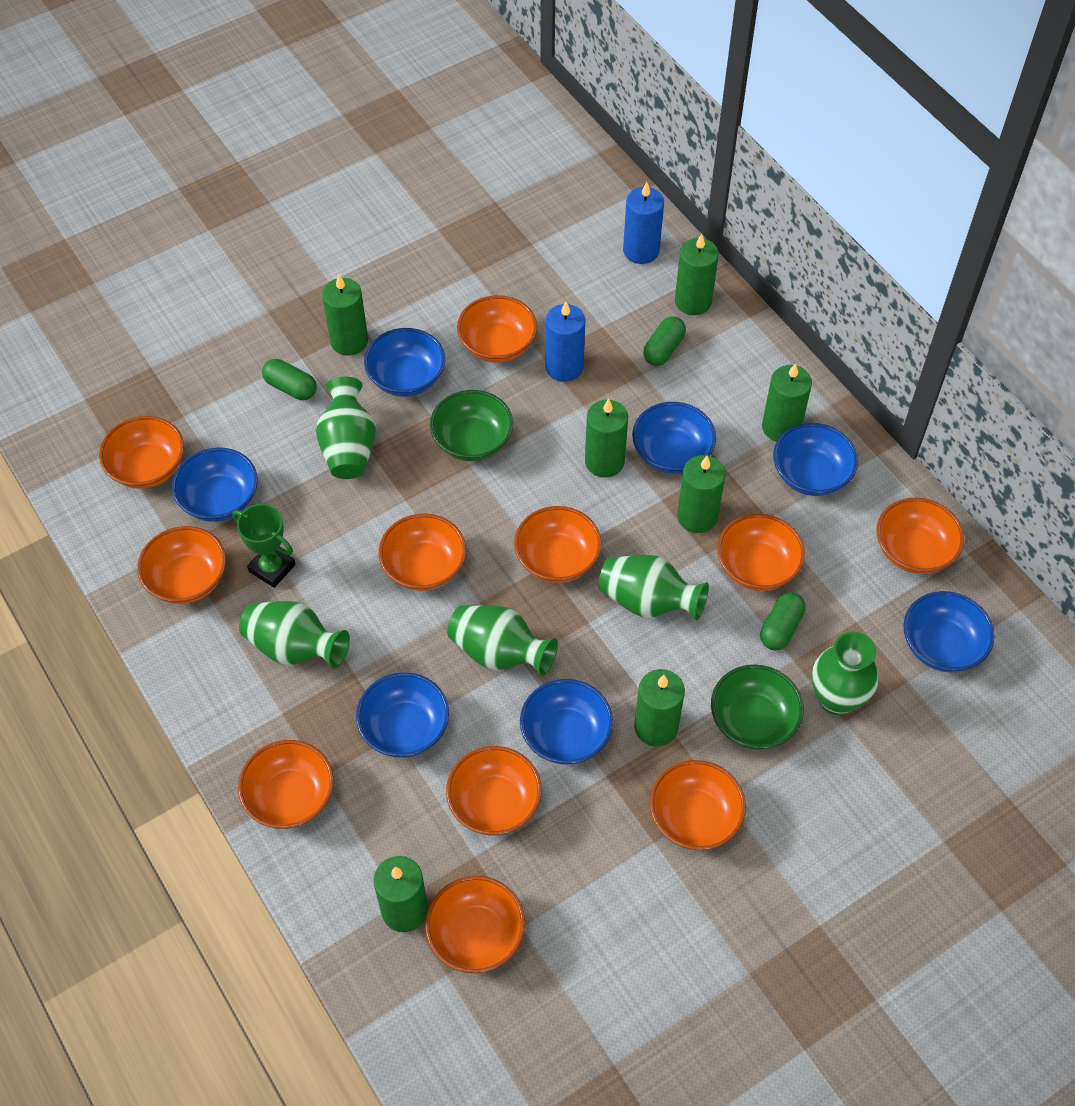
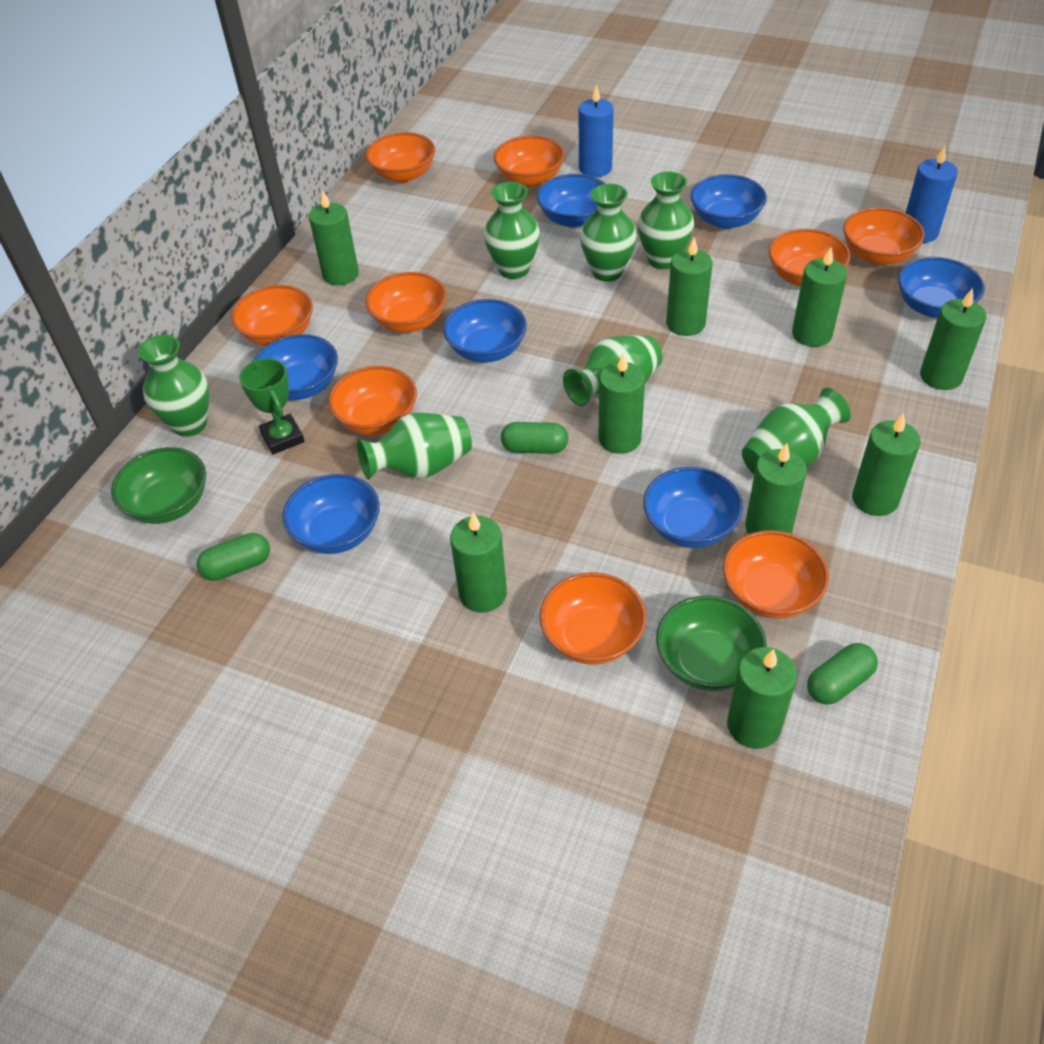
green candle: 7 -> 9
green vase: 5 -> 7
orange bowl: 11 -> 9

